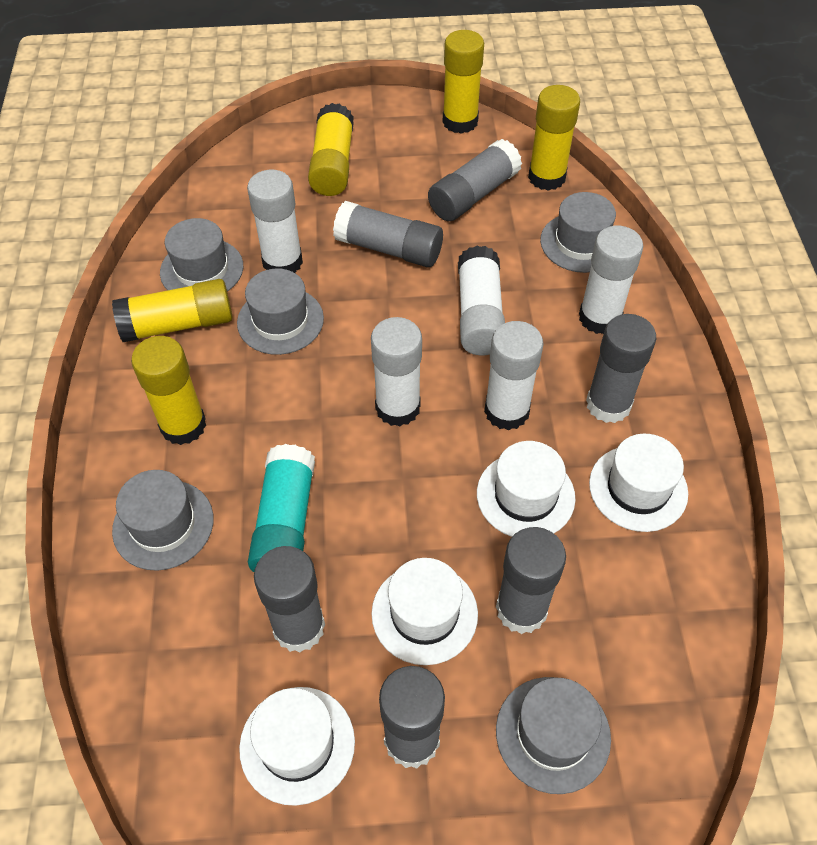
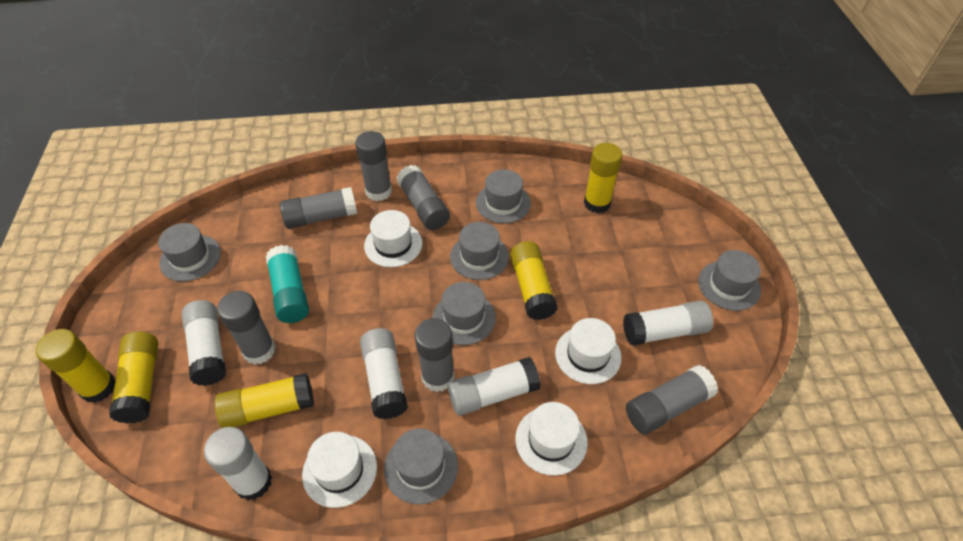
grey hat: 5 -> 6

